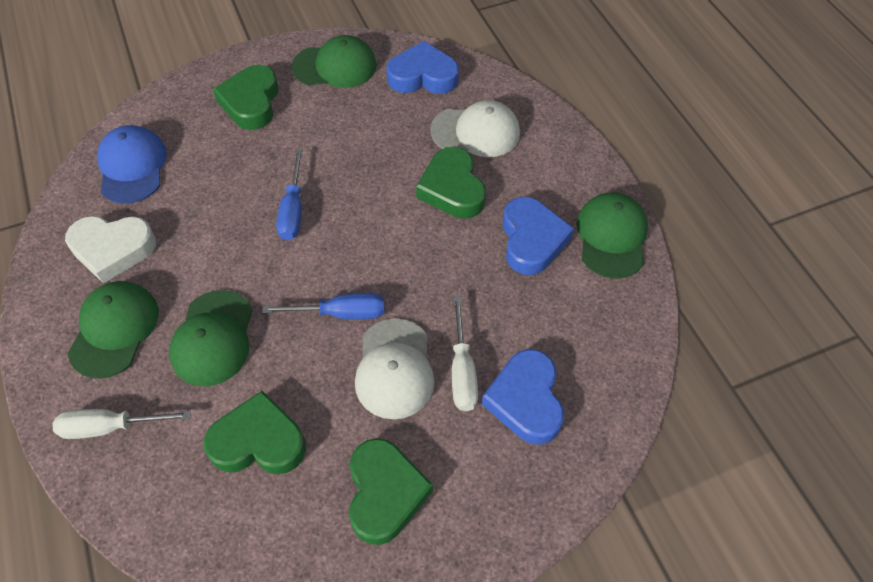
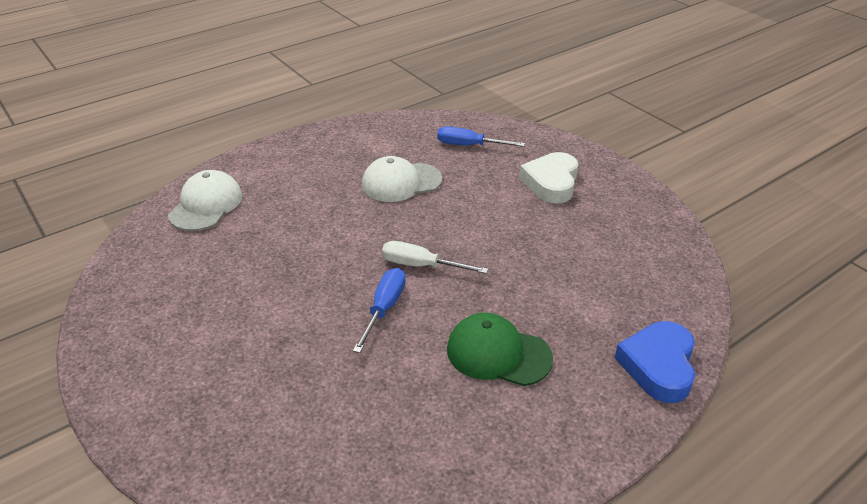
blue cap: 1 -> 0
blue heart: 3 -> 1
green cap: 4 -> 1
green heart: 4 -> 0
white screwdriver: 2 -> 1

